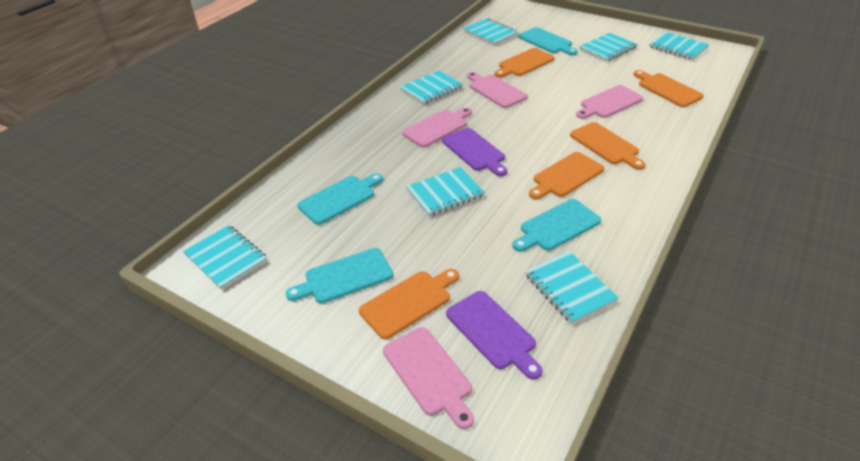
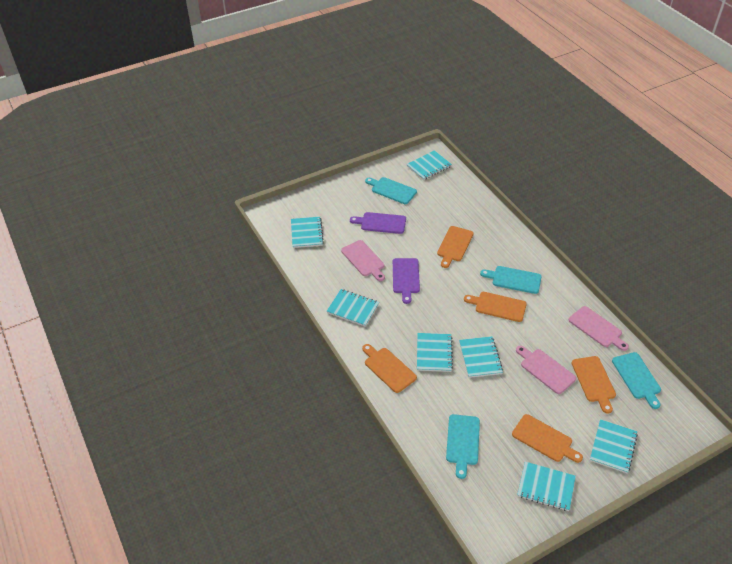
pink cutting board: 4 -> 3

